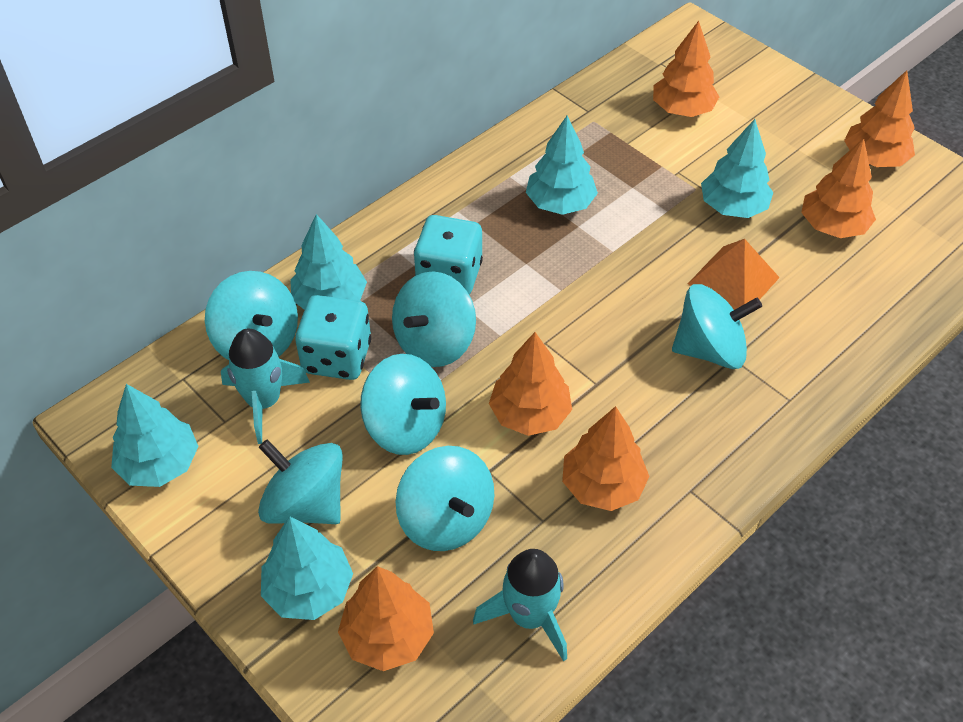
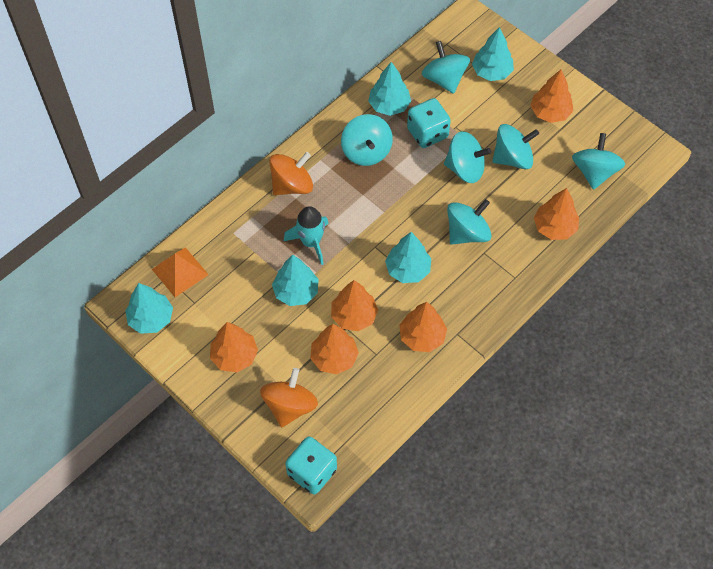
orange spinning top: 0 -> 2
turquoise rocket: 2 -> 1

